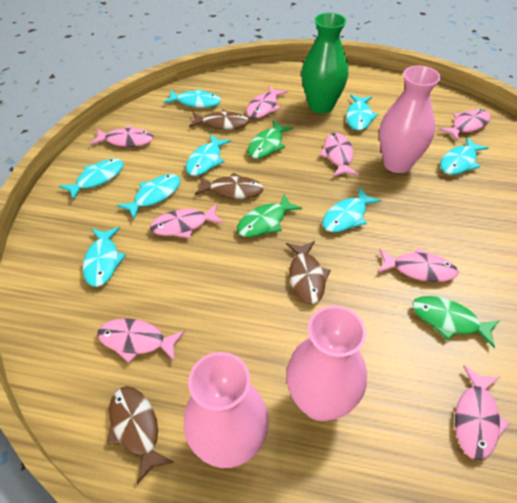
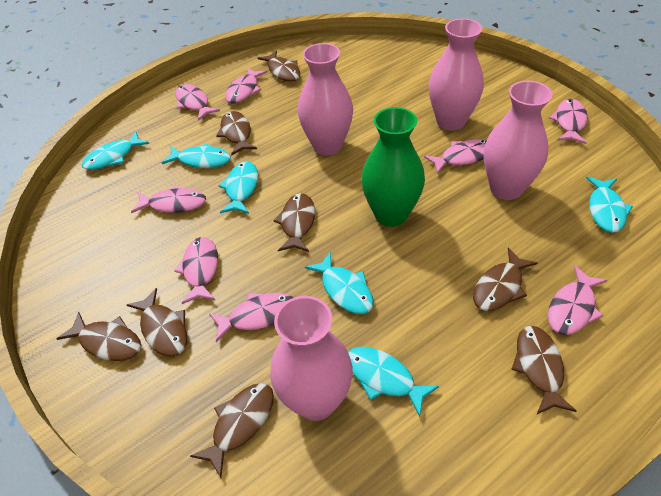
brown fish: 4 -> 8
green fish: 3 -> 0
pink vase: 3 -> 4
turquoise fish: 8 -> 6

